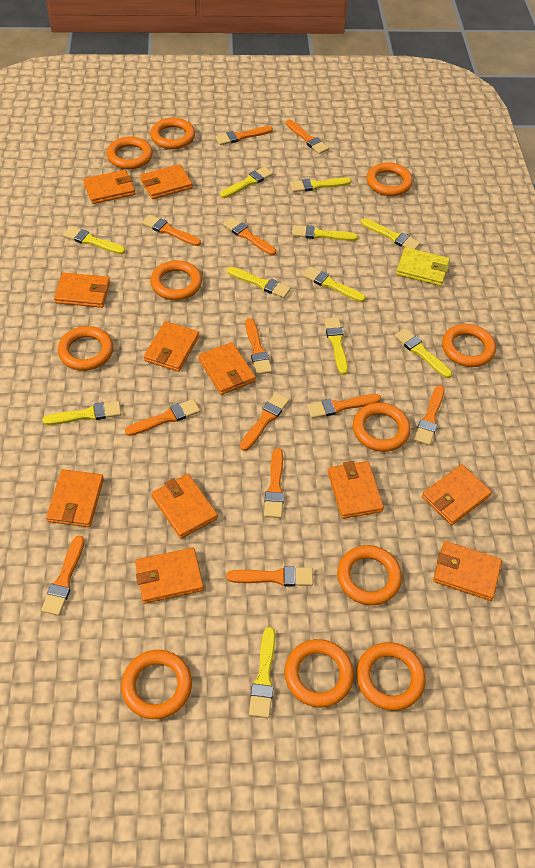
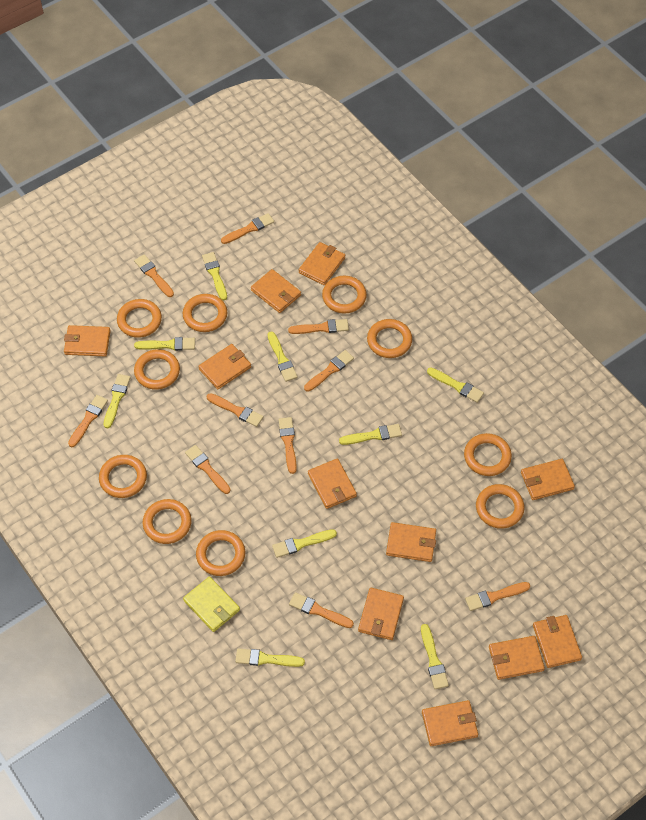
orange brush: 12 -> 10
orange ring: 11 -> 10
yellow brush: 11 -> 9

